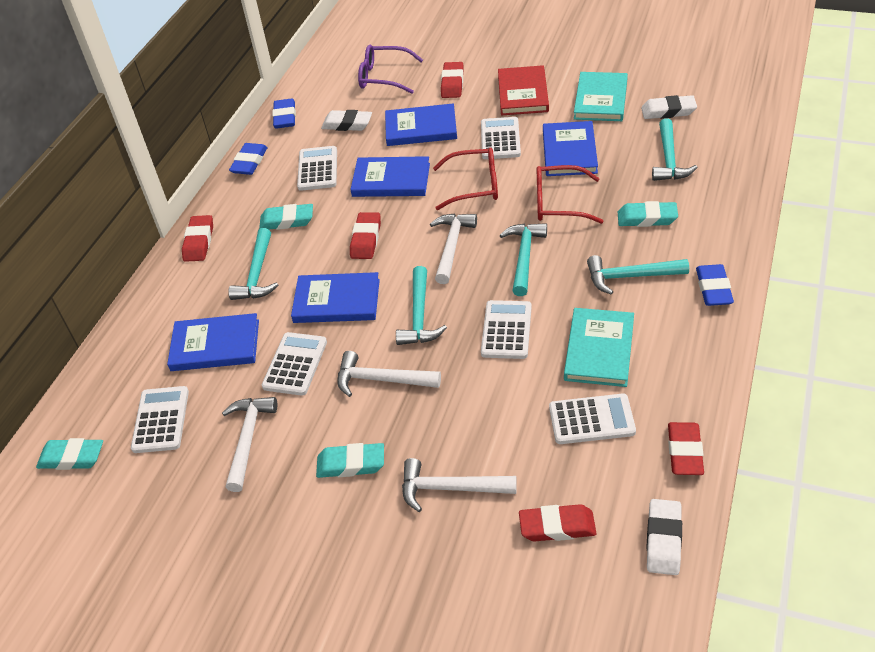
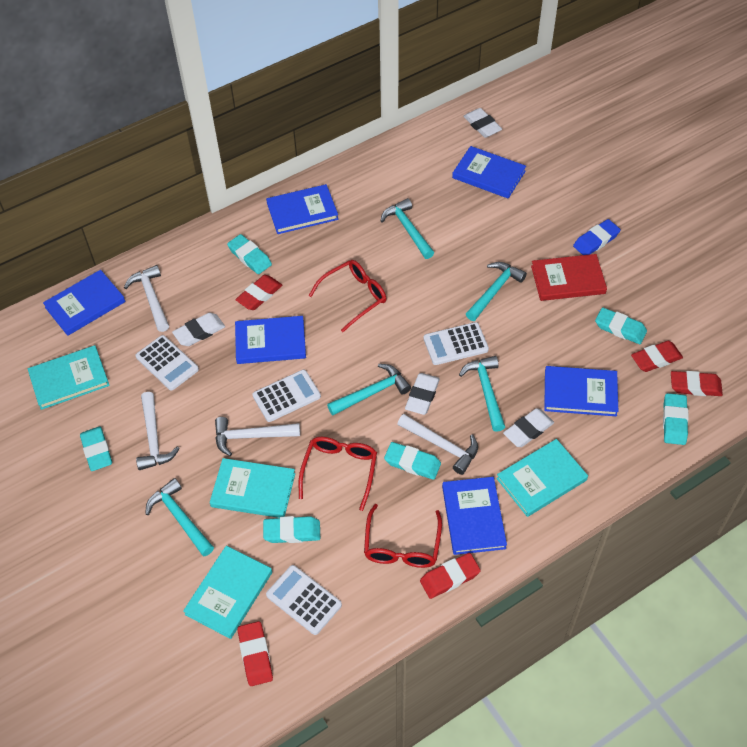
blue book: 5 -> 6
blue eraser: 3 -> 1
purple glasses: 1 -> 0
red glasses: 2 -> 3
turquoise book: 2 -> 4
turquoise eraser: 4 -> 6
white calculator: 6 -> 4
white eraser: 3 -> 4

